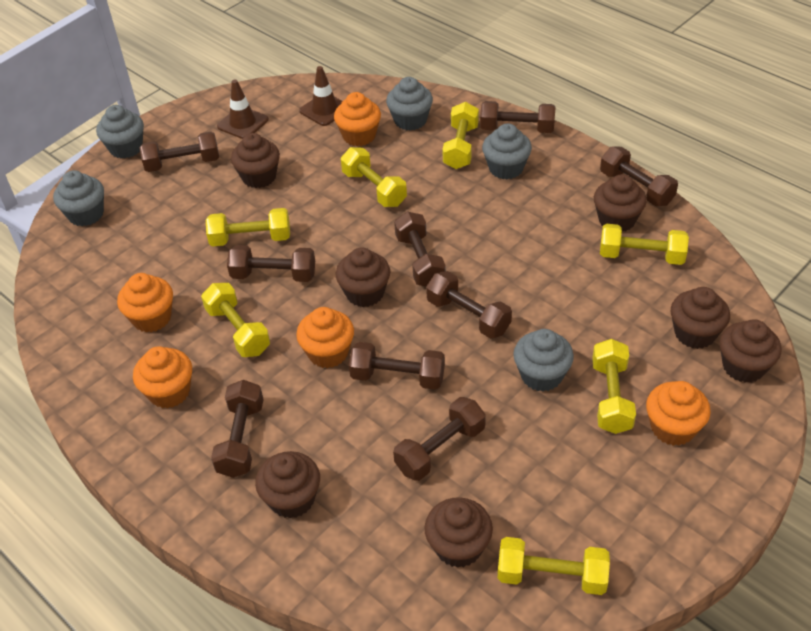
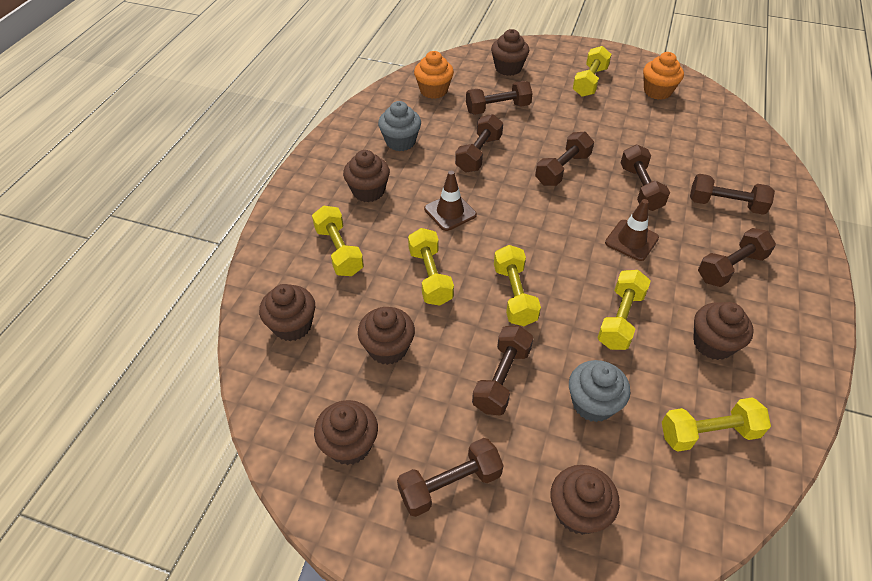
brown dumbbell: 9 -> 8
grey cupcake: 5 -> 2
orange cupcake: 5 -> 2
yellow dumbbell: 7 -> 6

